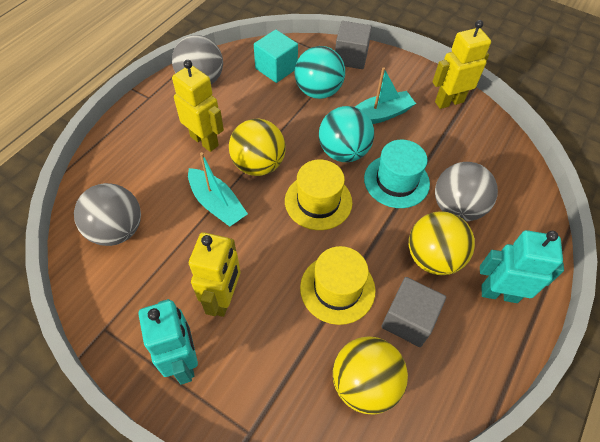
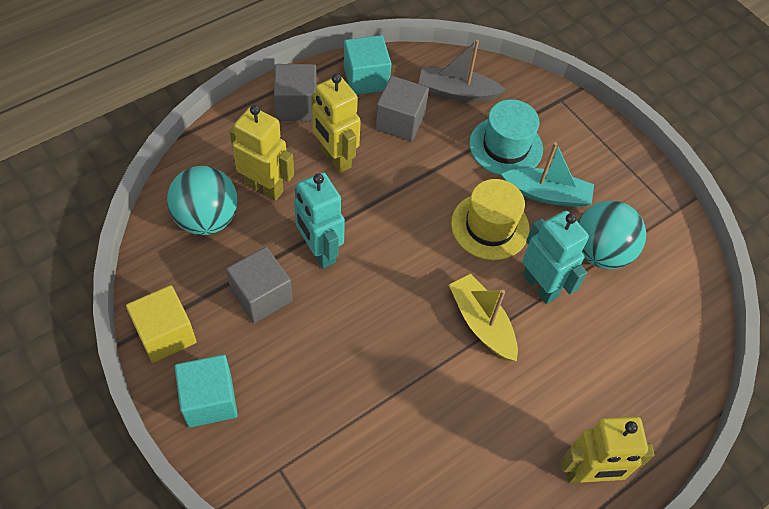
grey ball: 3 -> 0
grey boat: 0 -> 1
grey cube: 2 -> 3
turquoise boat: 2 -> 1
turquoise cube: 1 -> 2
yellow ball: 3 -> 0
yellow boat: 0 -> 1
yellow cube: 0 -> 1
yellow hat: 2 -> 1

